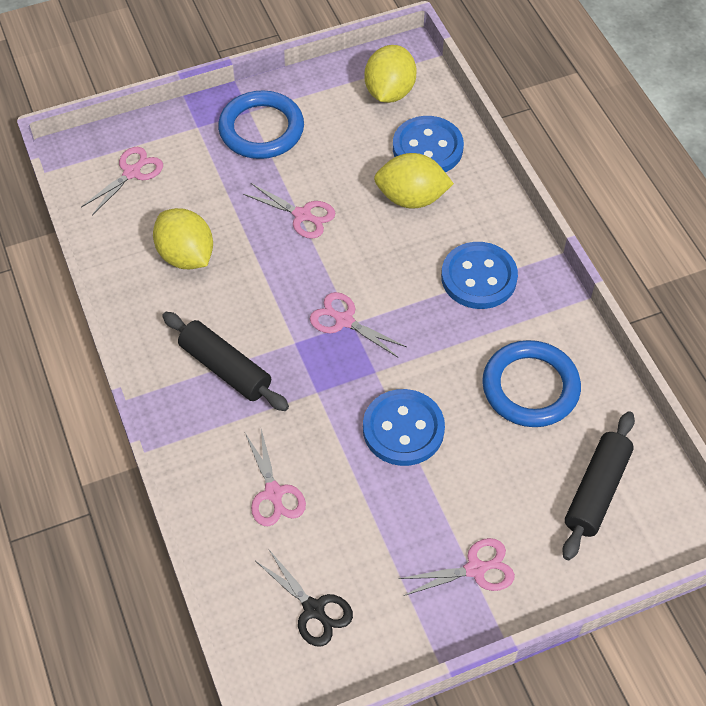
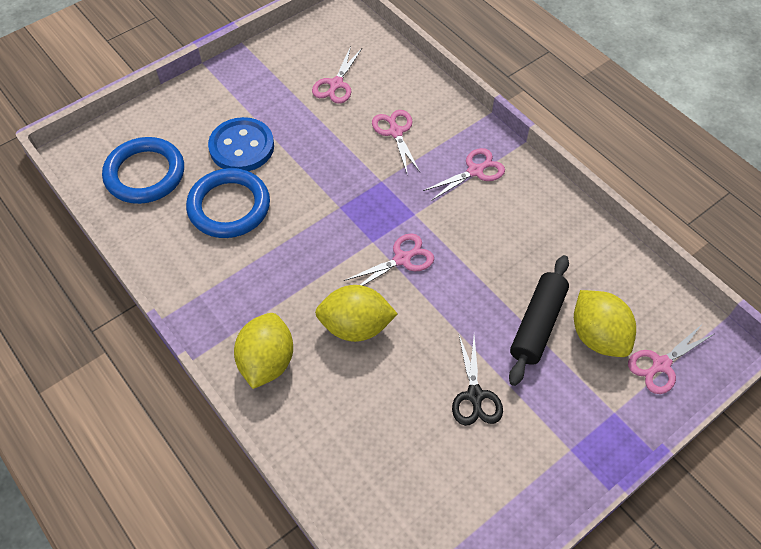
black rolling pin: 2 -> 1
blue button: 3 -> 1

